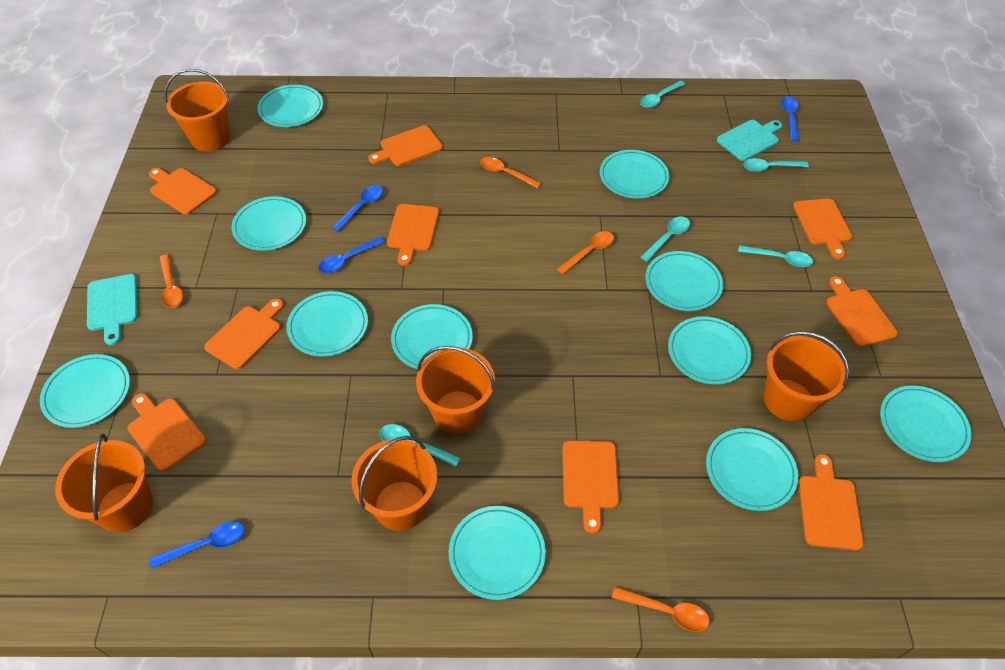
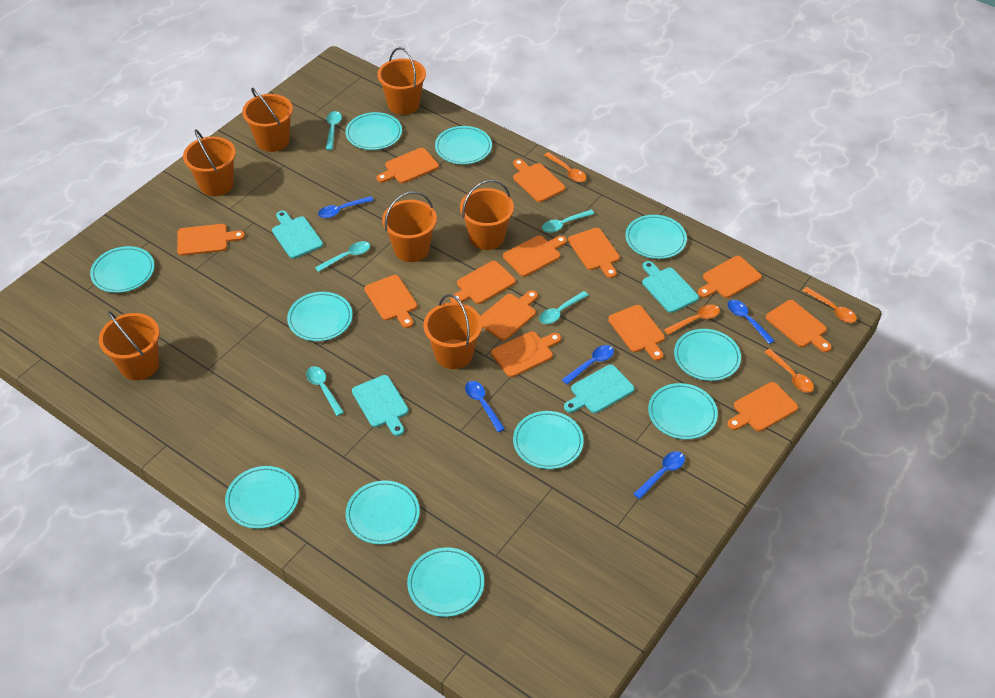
blue spoon: 4 -> 5
orange bucket: 5 -> 7
orange cutting board: 9 -> 13
turquoise cutting board: 2 -> 4

